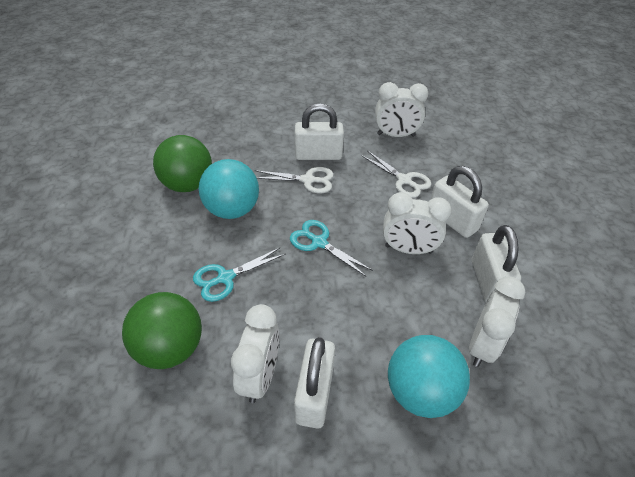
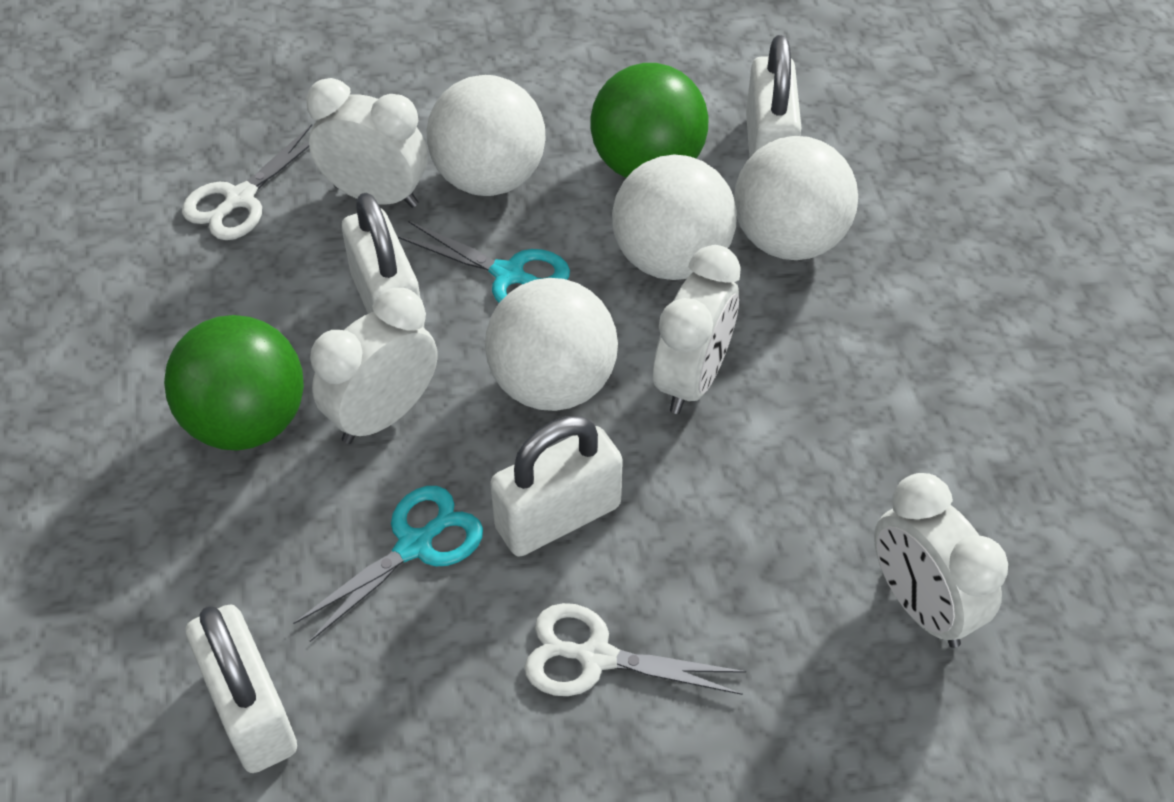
turquoise ball: 2 -> 0
white ball: 0 -> 4

